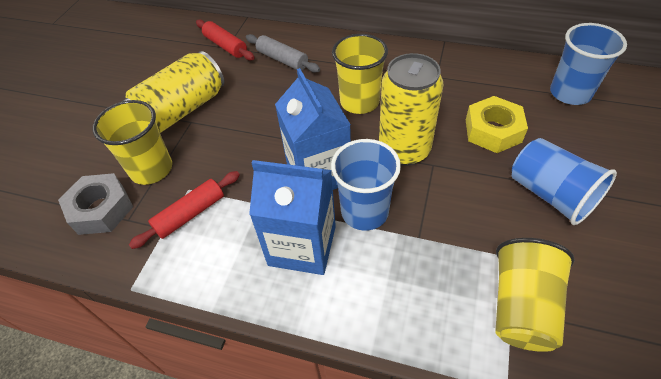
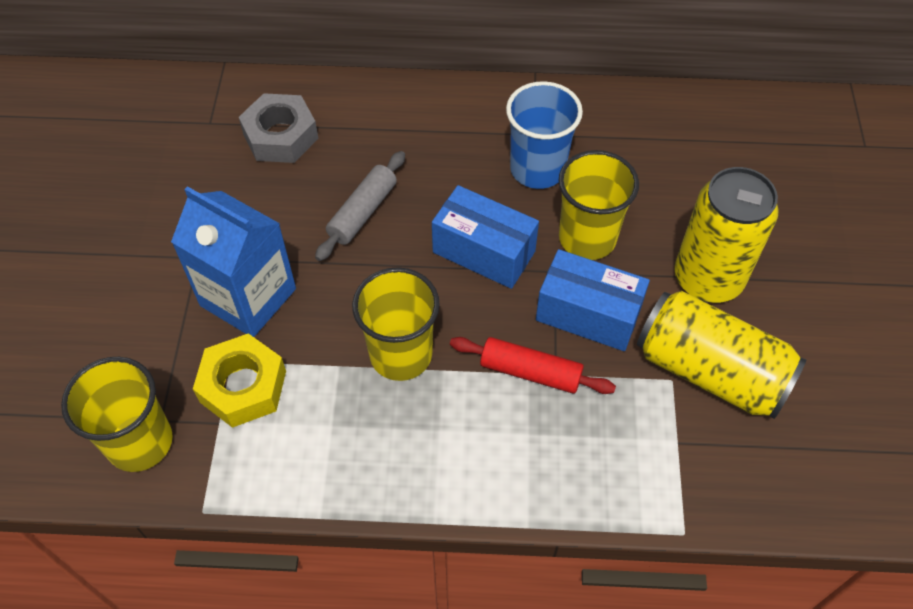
blue box: 0 -> 2
blue carton: 2 -> 1
blue cup: 3 -> 1
red rolling pin: 2 -> 1

